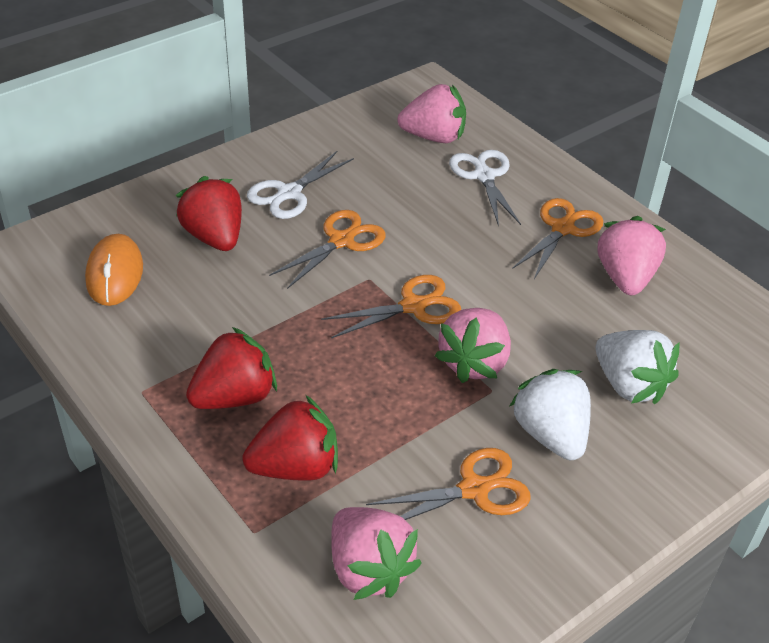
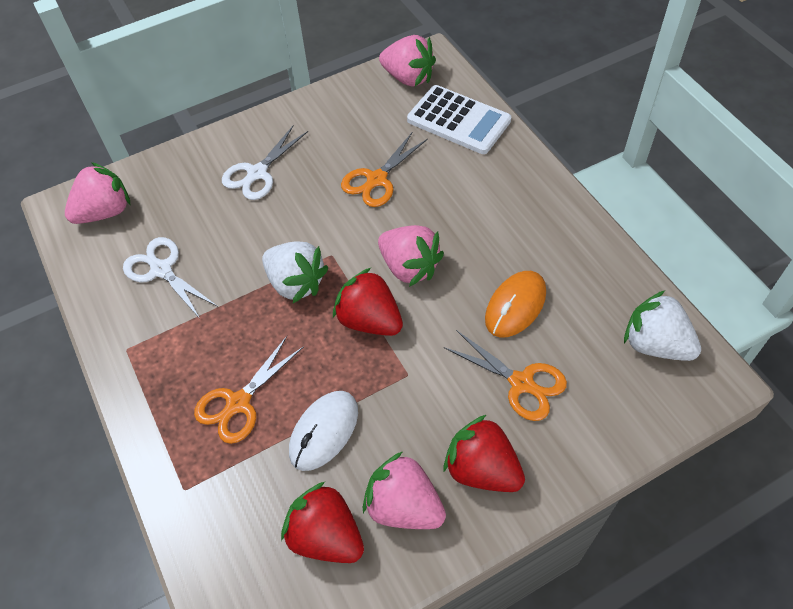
orange scissors: 4 -> 3
white calculator: 0 -> 1
white mouse: 0 -> 1

